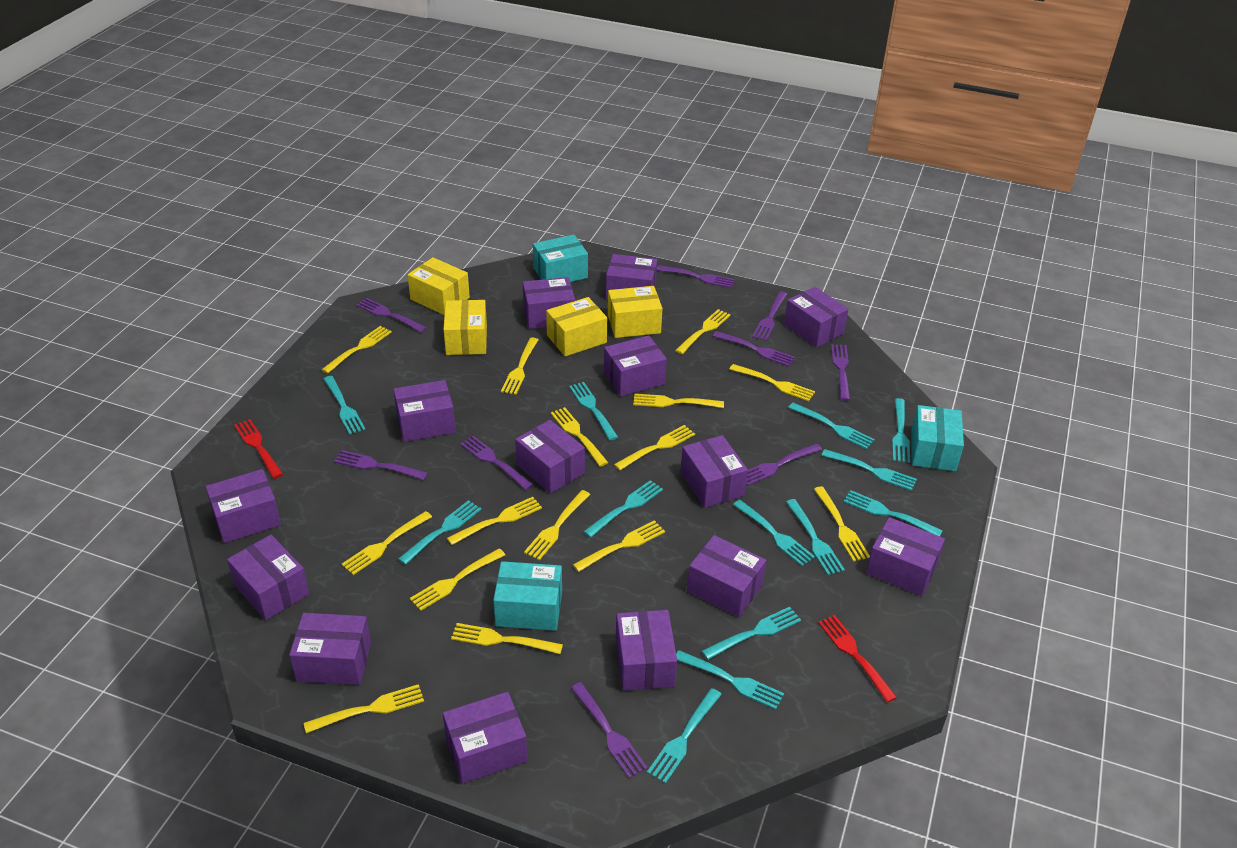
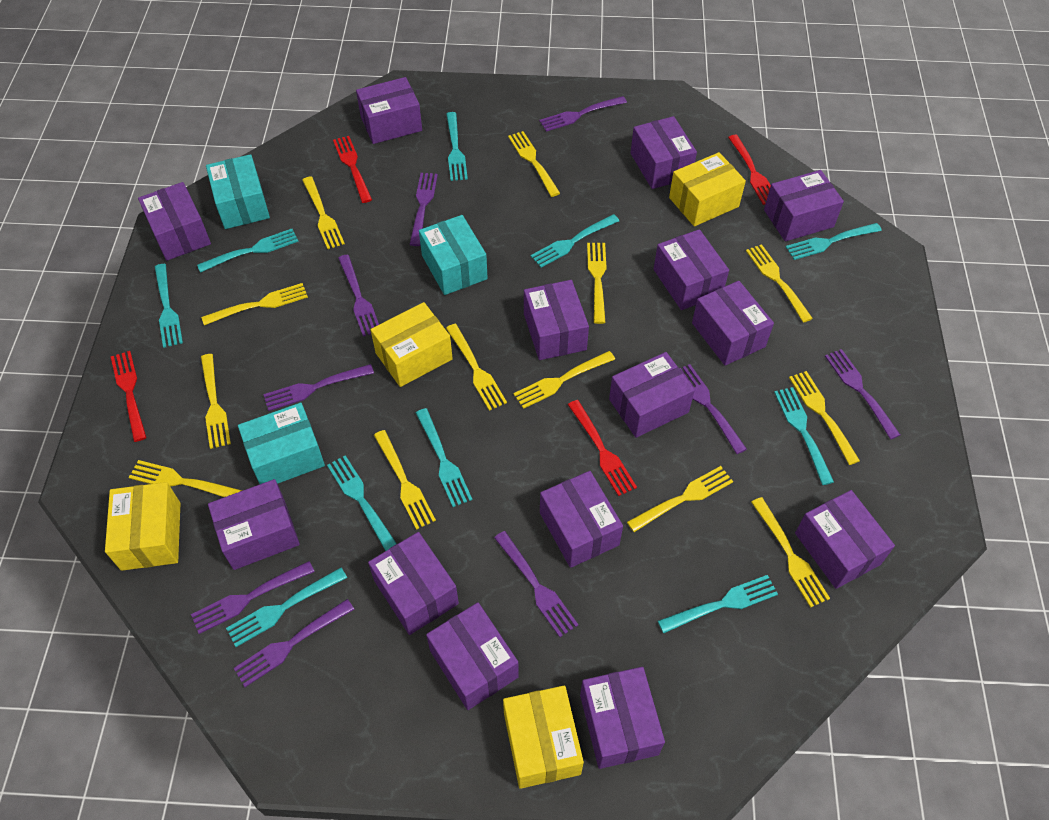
red fork: 2 -> 4
turquoise fork: 13 -> 10
yellow fork: 15 -> 13

